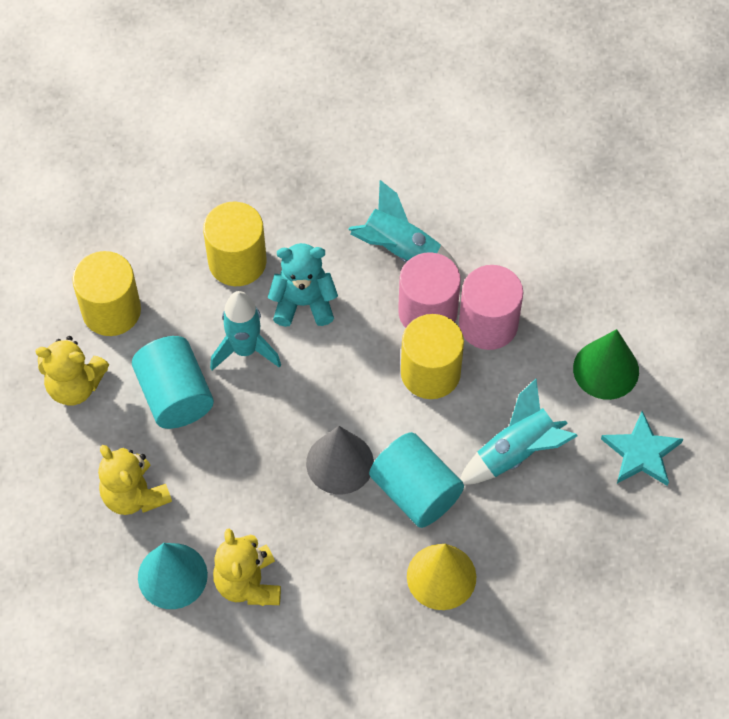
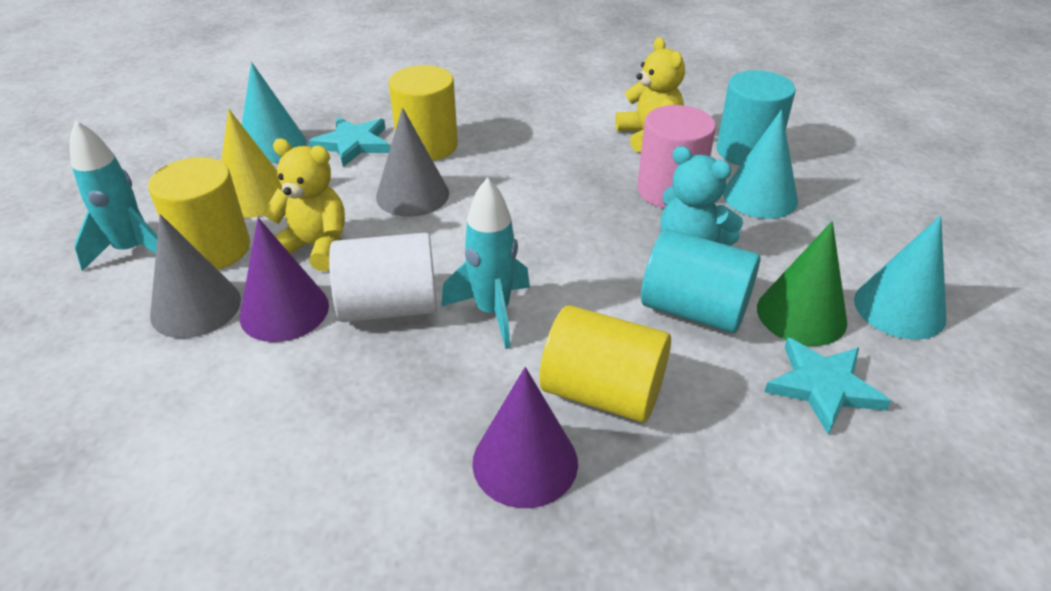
grey cone: 1 -> 2
pink cylinder: 2 -> 1
purple cone: 0 -> 2
turquoise cone: 1 -> 3
turquoise rocket: 3 -> 2
turquoise star: 1 -> 2
white cylinder: 0 -> 1
yellow teddy bear: 3 -> 2

